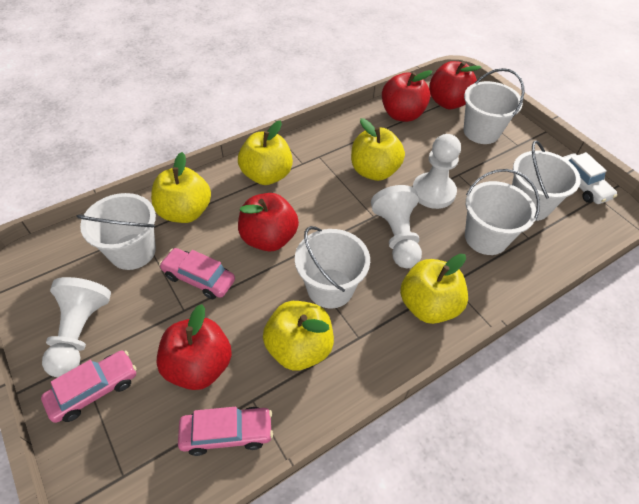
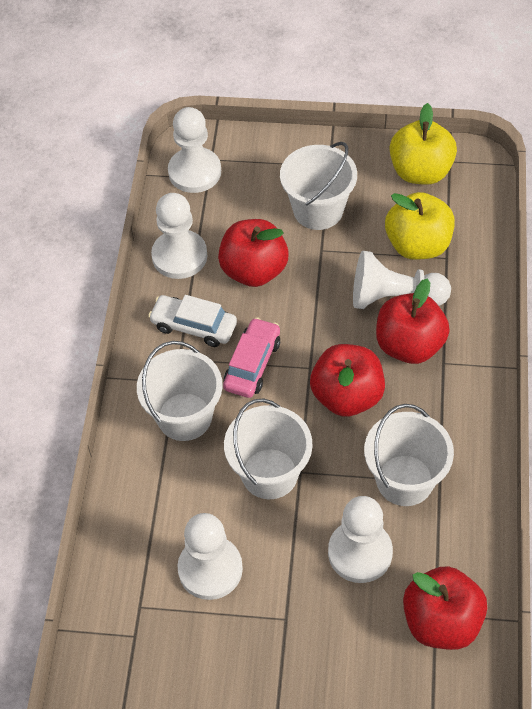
pink car: 3 -> 1
white bucket: 5 -> 4
white pawn: 3 -> 5
yellow apple: 5 -> 2

